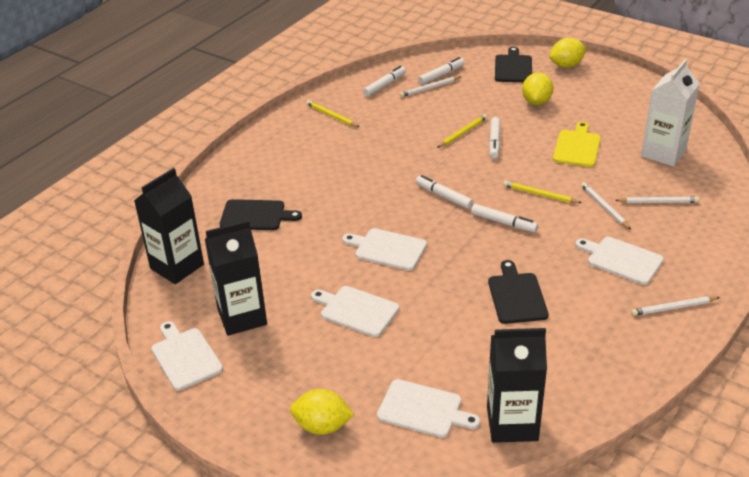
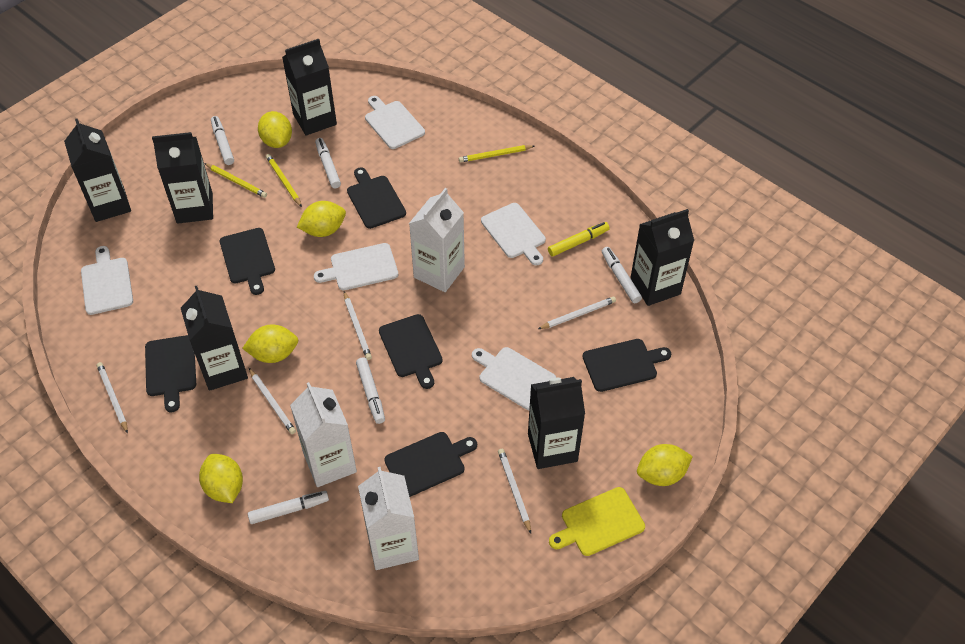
black carton: 3 -> 6
black cutting board: 3 -> 6
white carton: 1 -> 3
white pencil: 4 -> 5
yellow lemon: 3 -> 5
yellow marker: 0 -> 1

